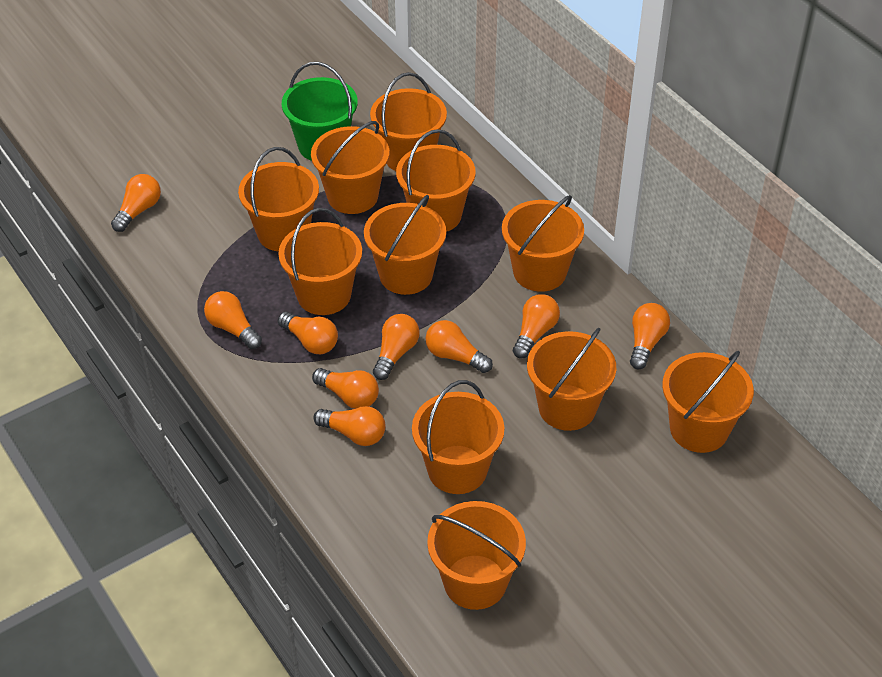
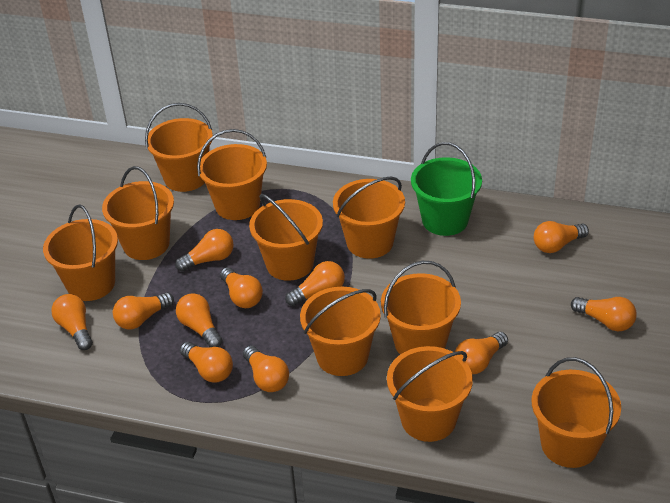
orange bucket: 11 -> 10
orange light bulb: 9 -> 11

